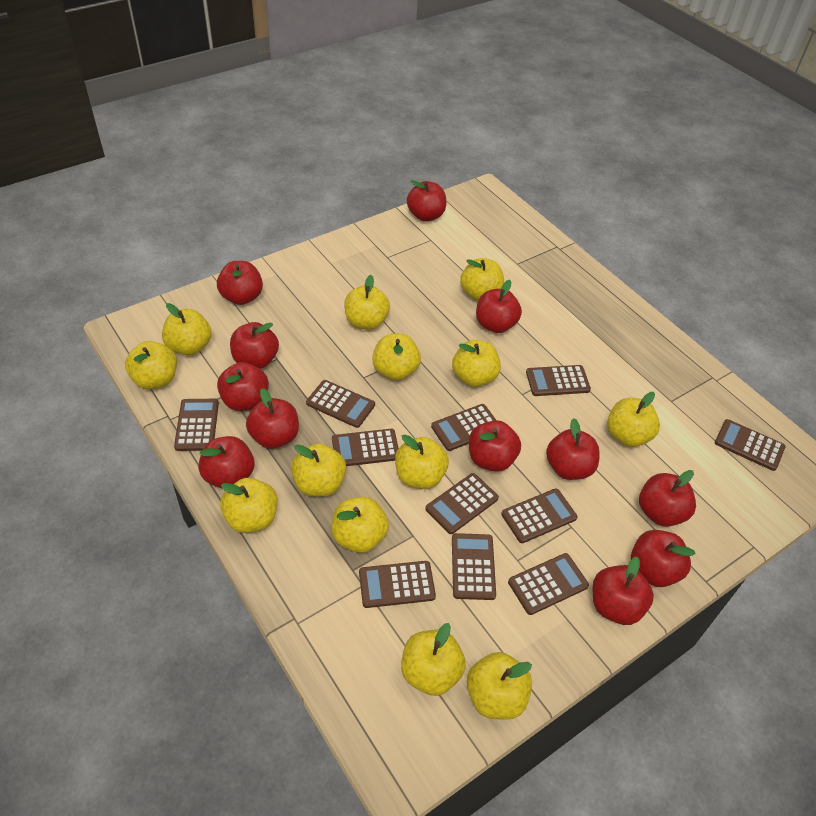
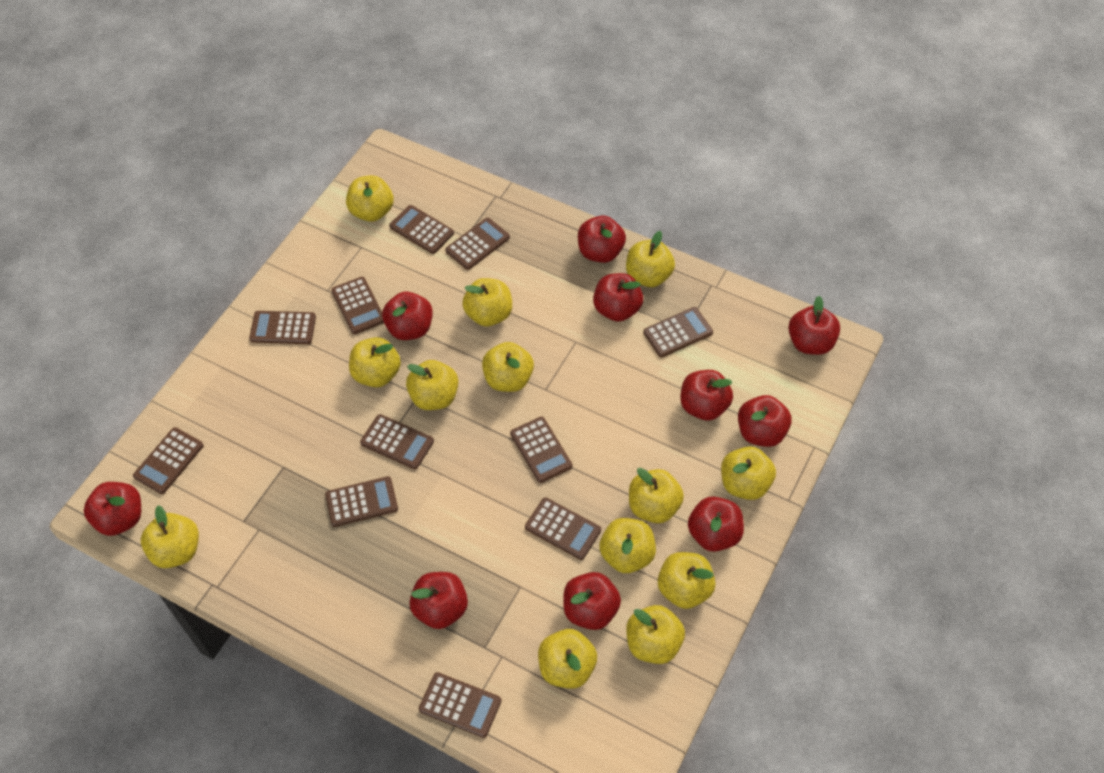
red apple: 12 -> 10

